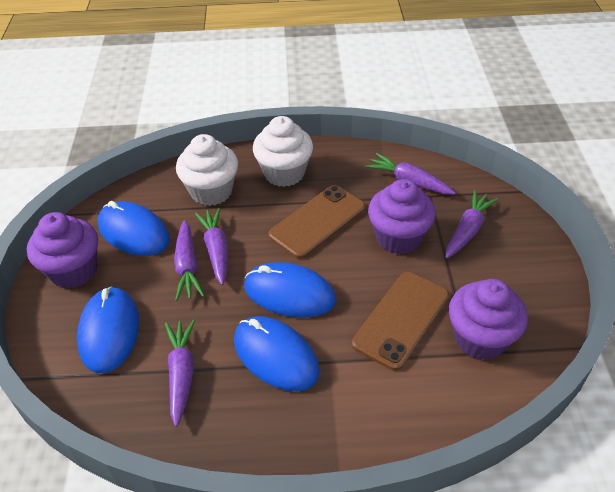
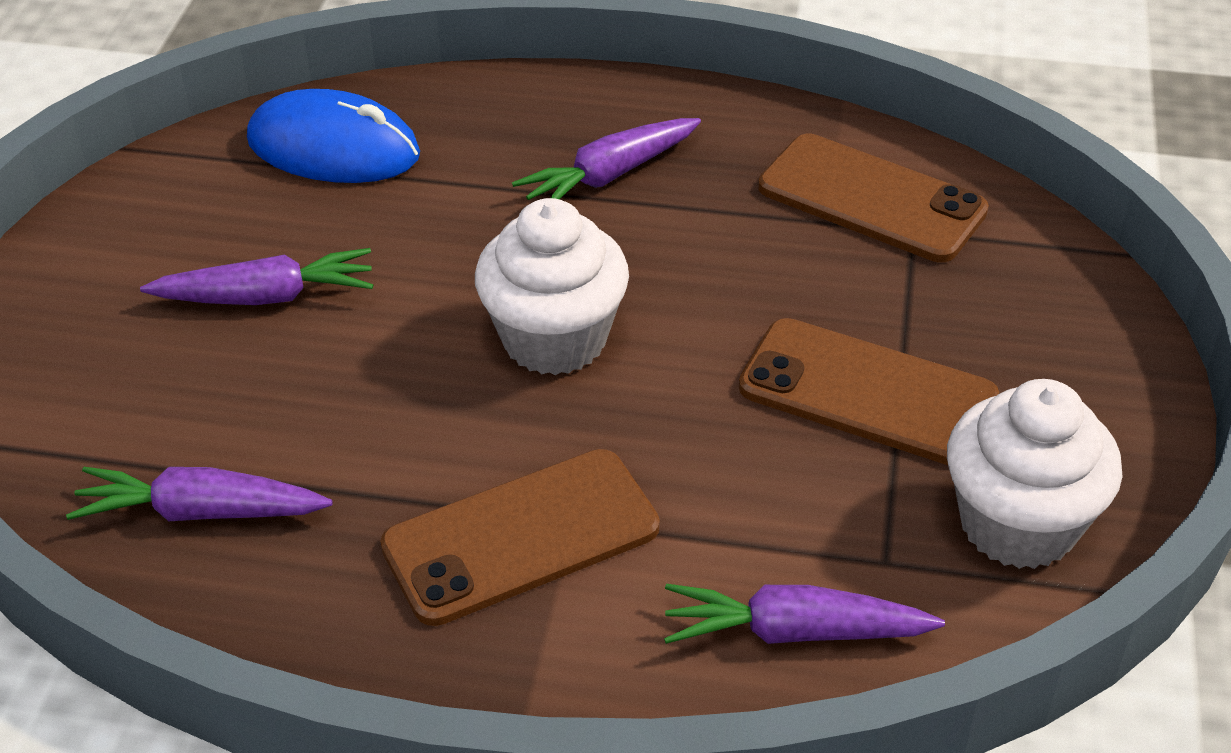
blue mouse: 4 -> 1
brown phone: 2 -> 3
purple carrot: 5 -> 4
purple cupcake: 3 -> 0

